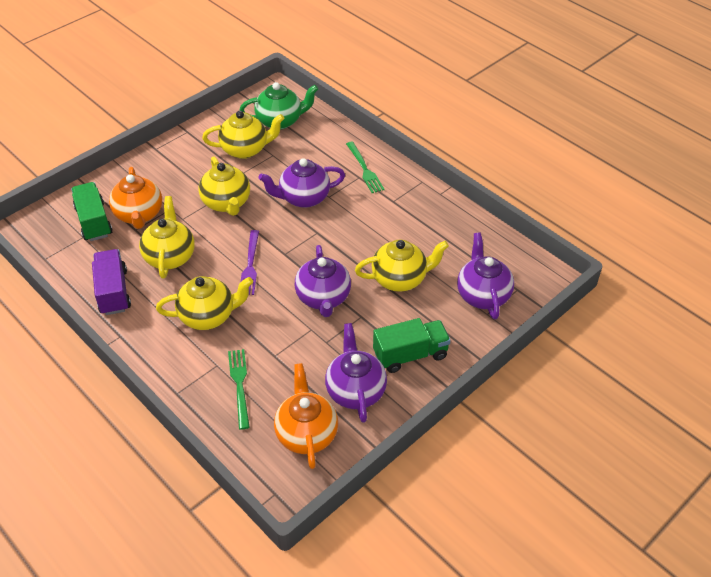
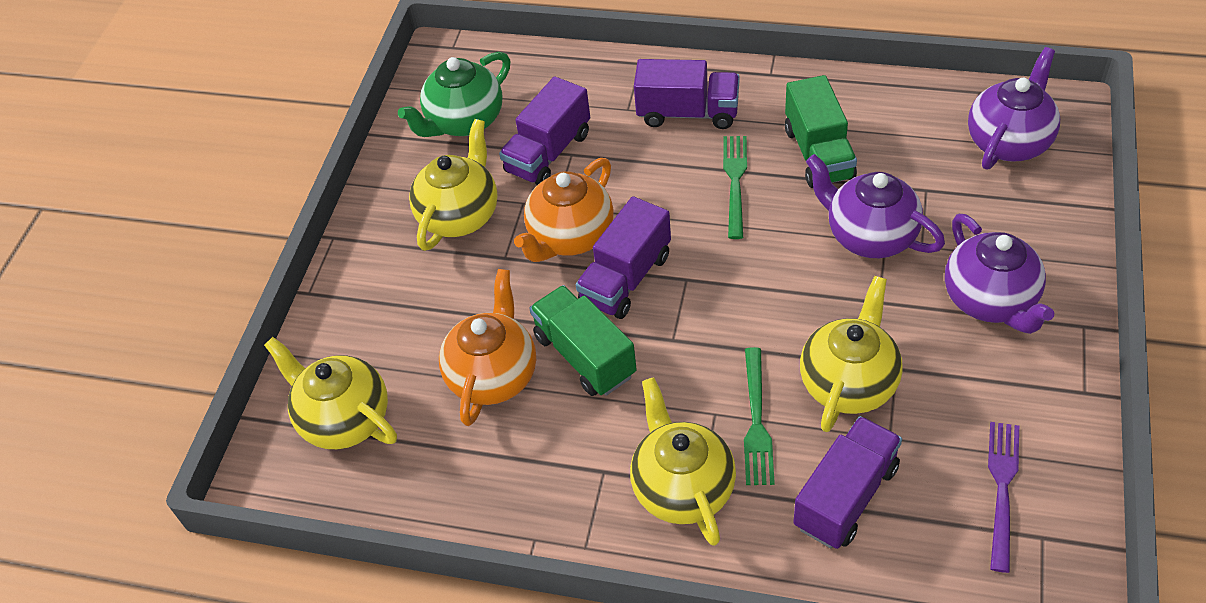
purple teapot: 4 -> 3
purple truck: 1 -> 4
yellow teapot: 5 -> 4

